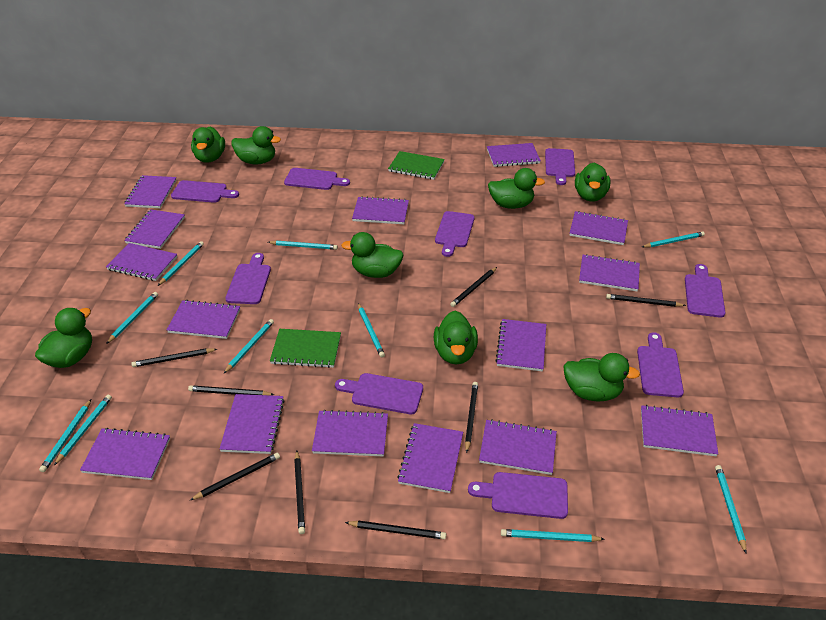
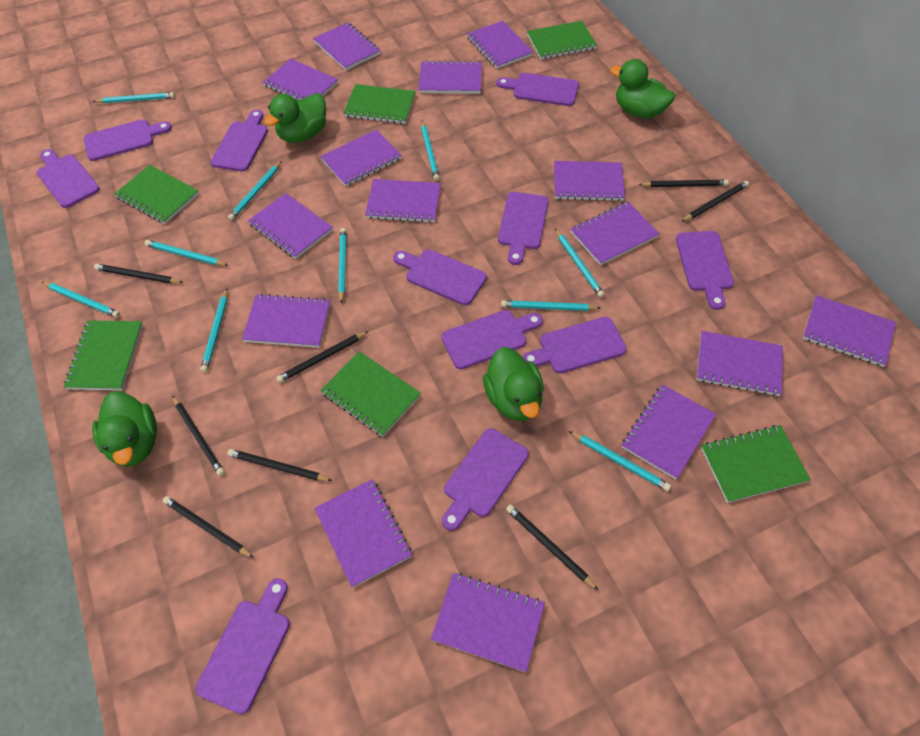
green duck: 8 -> 4
green notebook: 2 -> 6
purple cutting board: 9 -> 11

